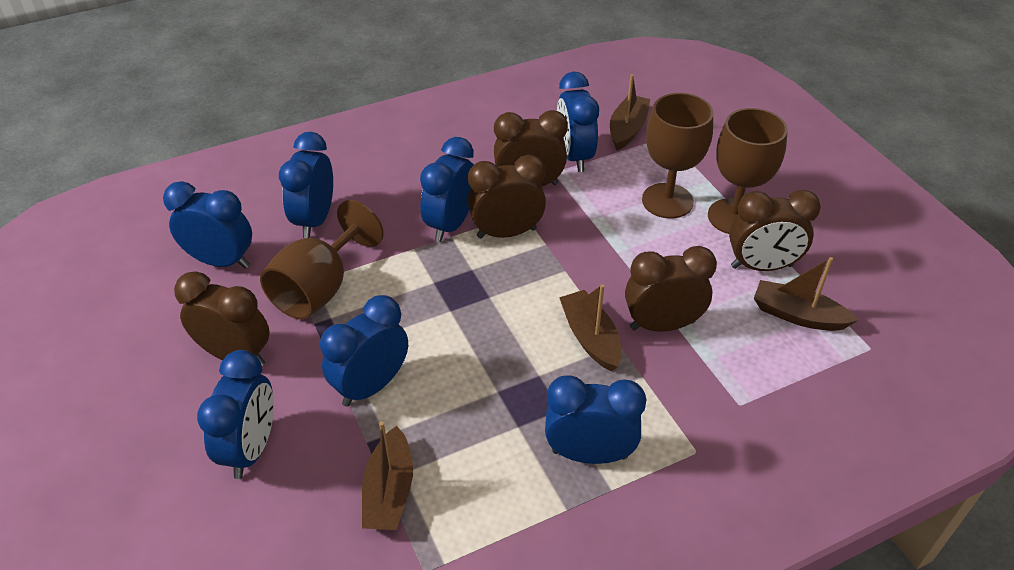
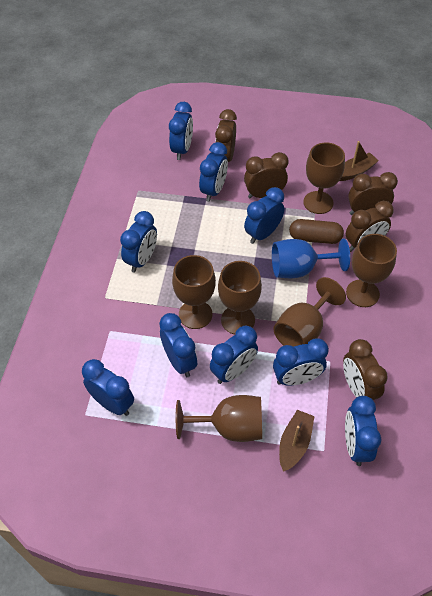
blue clock: 7 -> 9
blue goblet: 0 -> 1
brown boat: 4 -> 2
brown capsule: 0 -> 1
brown goblet: 3 -> 6

